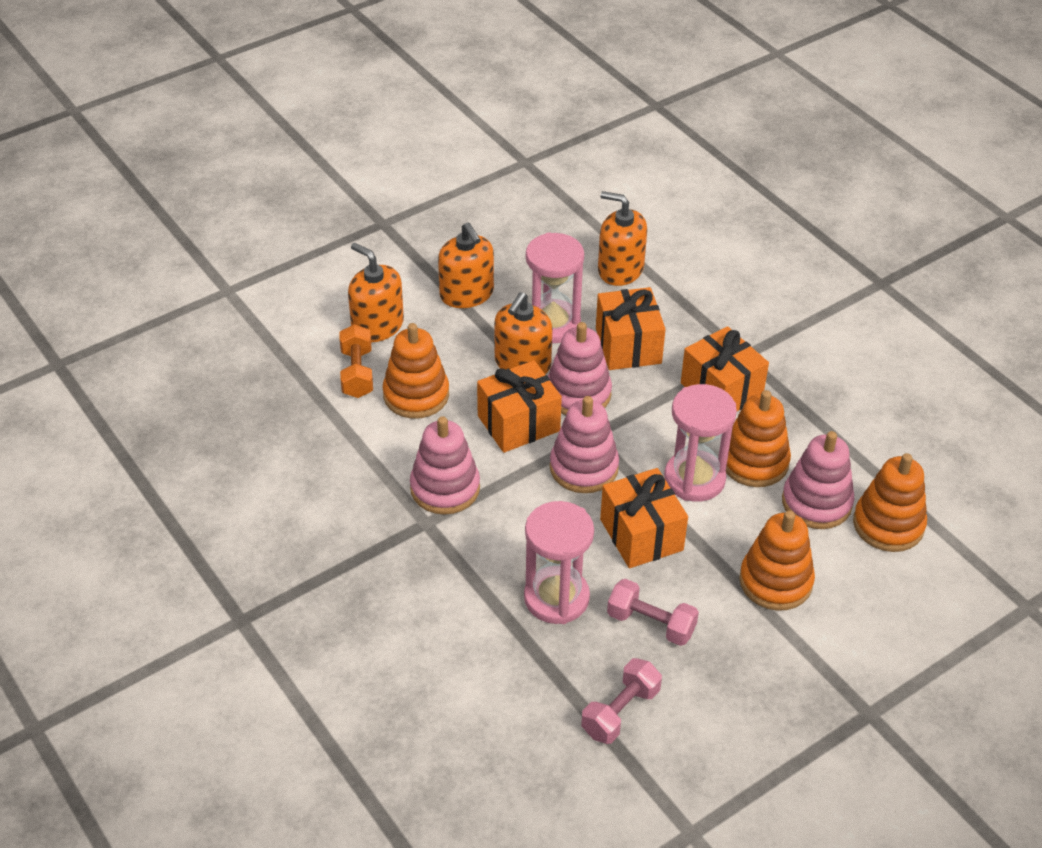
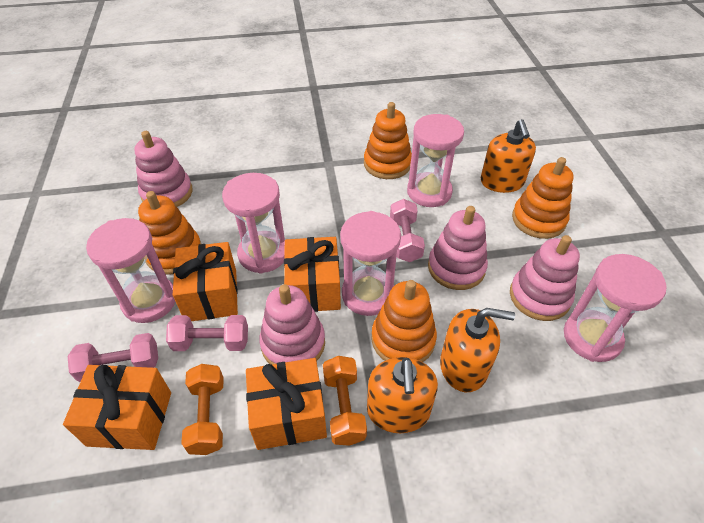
orange dumbbell: 1 -> 2
orange soap dispenser: 4 -> 3
pink dumbbell: 2 -> 3
pink hourglass: 3 -> 5

